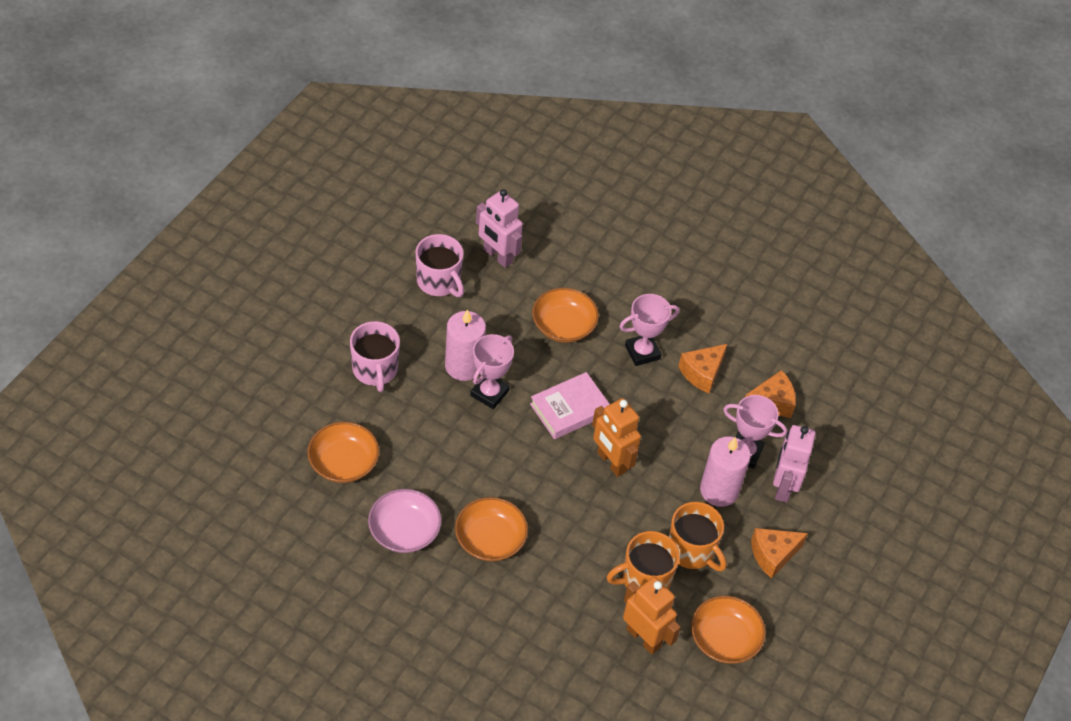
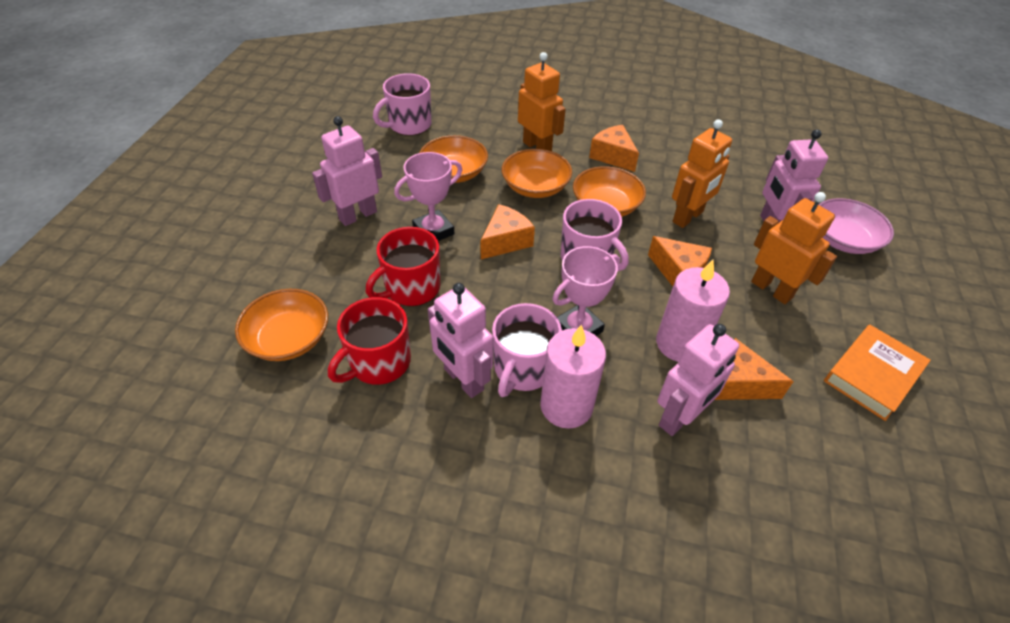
orange book: 0 -> 1
orange cheese: 3 -> 4
orange mug: 2 -> 0
orange robot: 2 -> 3
pink book: 1 -> 0
pink mug: 2 -> 3
pink robot: 2 -> 4
pink trophy: 3 -> 2
red mug: 0 -> 2

